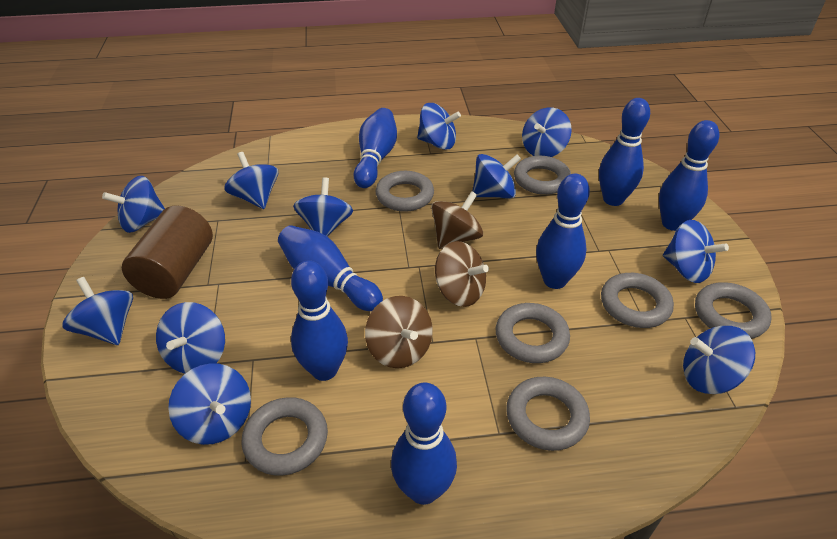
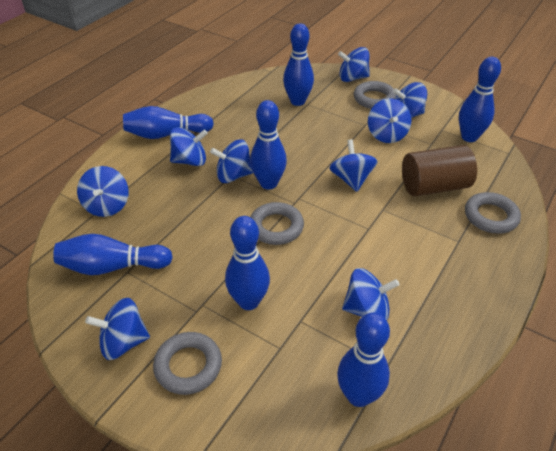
blue spinning top: 11 -> 9
brown spinning top: 3 -> 0
grey ring: 7 -> 4

